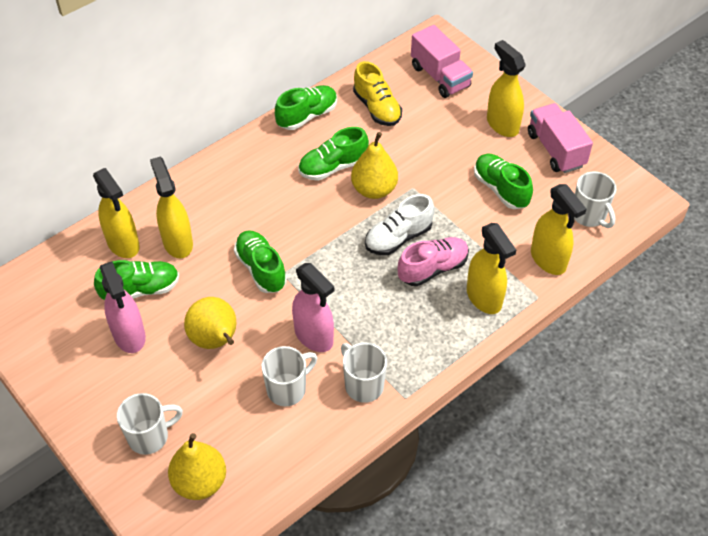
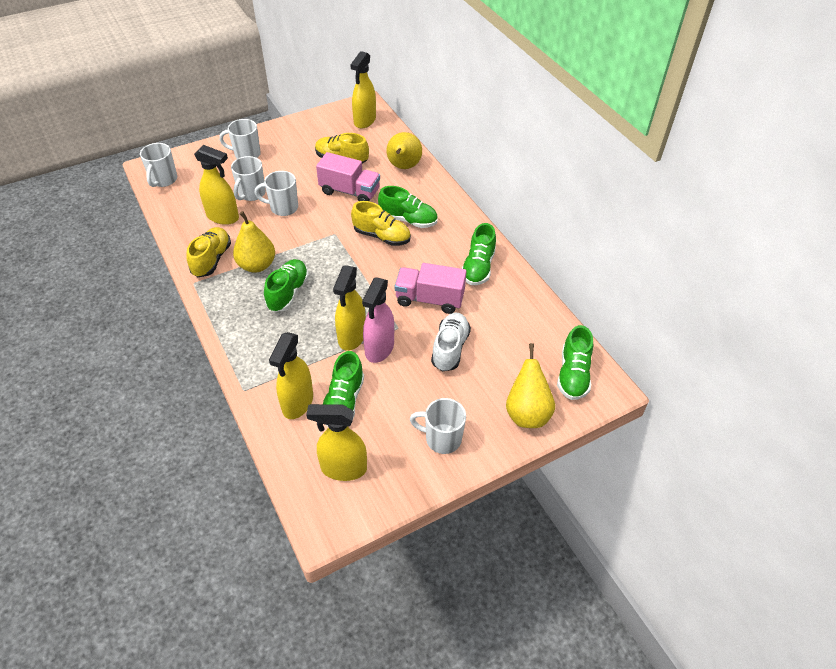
pink shoe: 1 -> 0
pink spray bottle: 2 -> 1
white mug: 4 -> 5
yellow shoe: 1 -> 3

